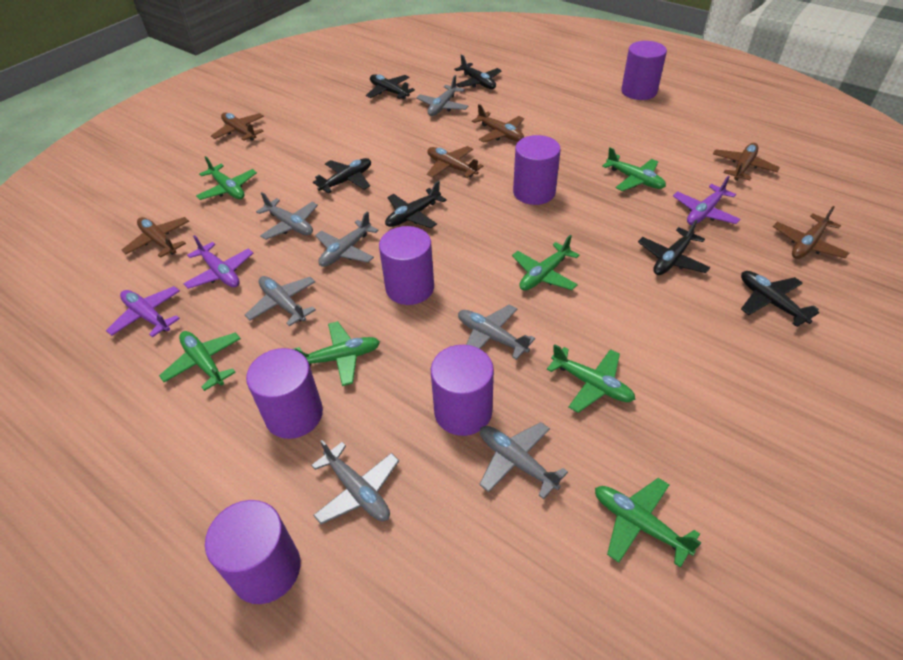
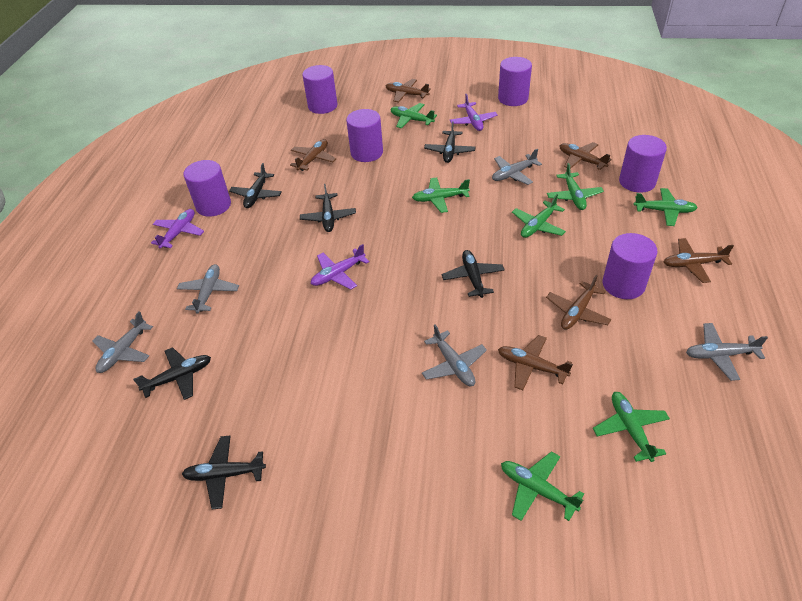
grey plane: 7 -> 5

